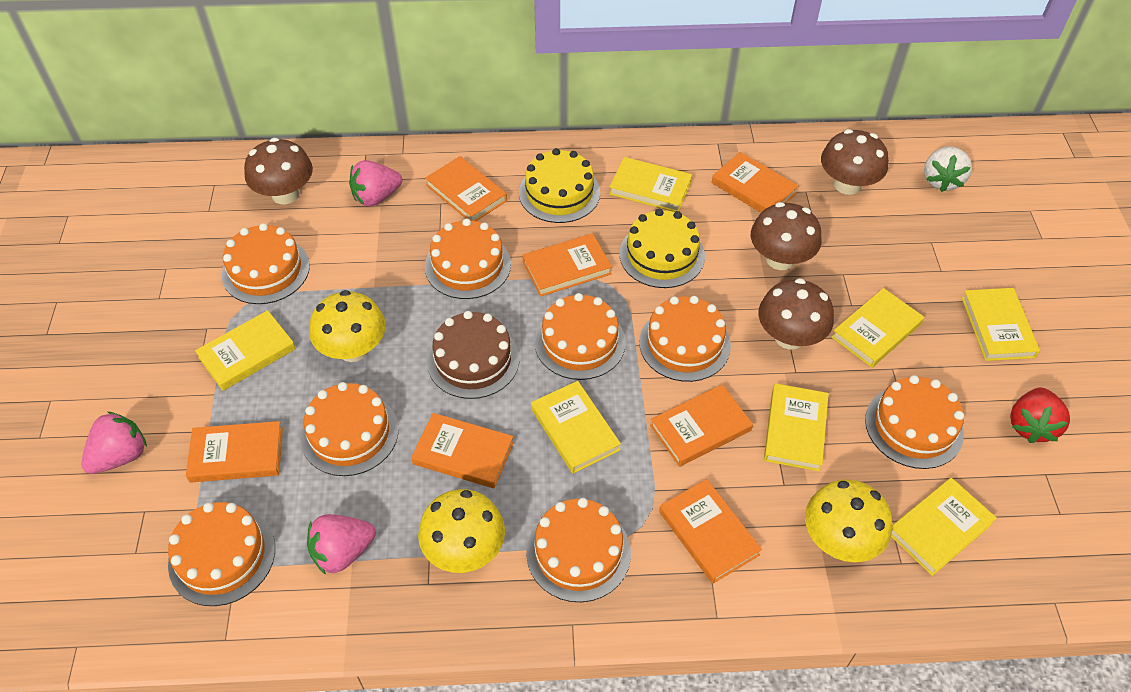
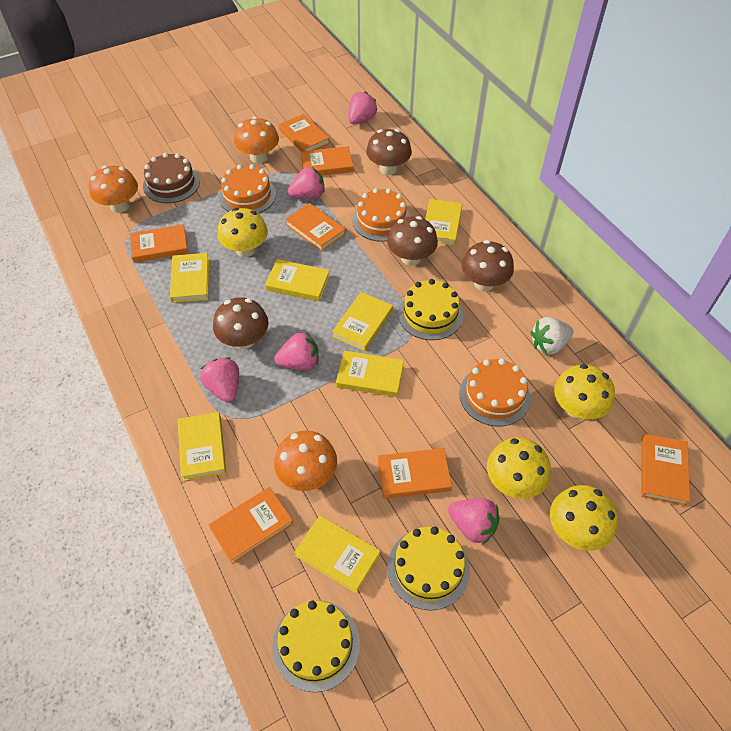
orange cake: 8 -> 3
orange mushroom: 0 -> 3
pink strawberry: 3 -> 5
red strawberry: 1 -> 0
yellow cake: 2 -> 3
yellow mushroom: 3 -> 4

